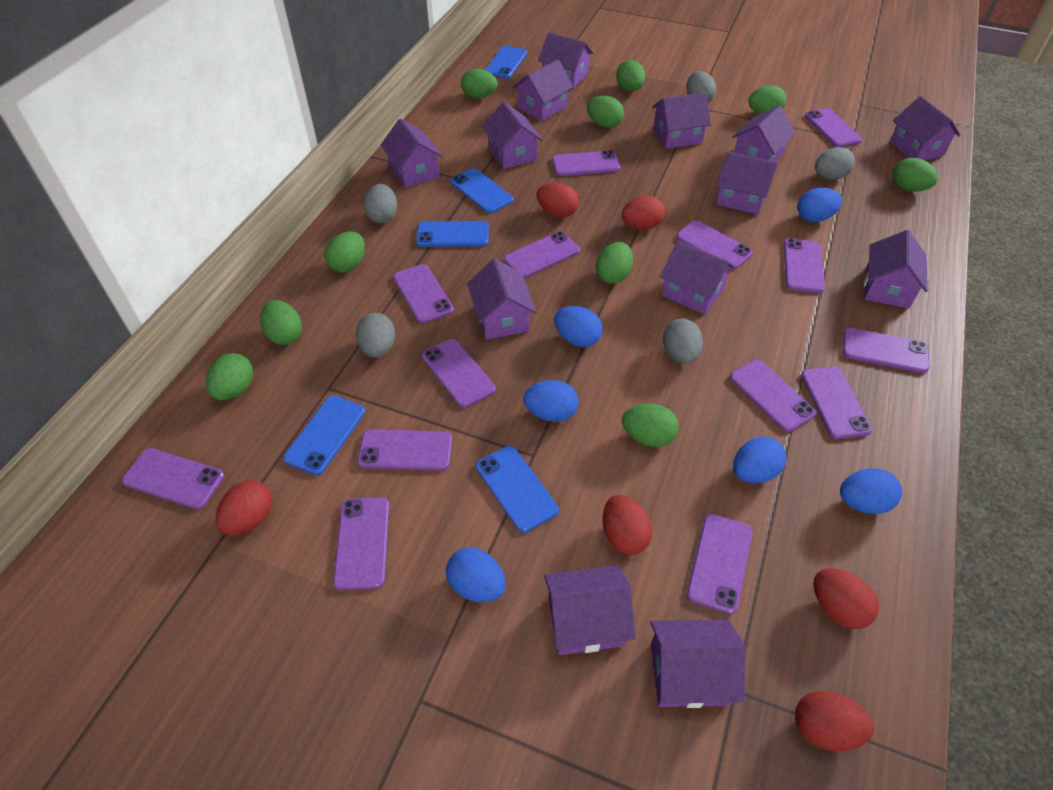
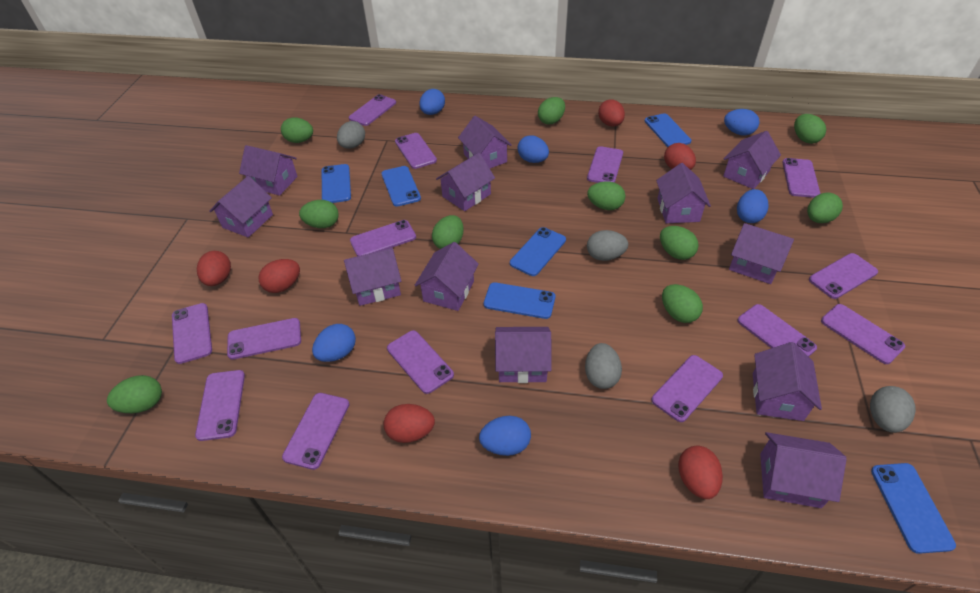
blue phone: 5 -> 6
grey egg: 5 -> 4
purple house: 13 -> 12

